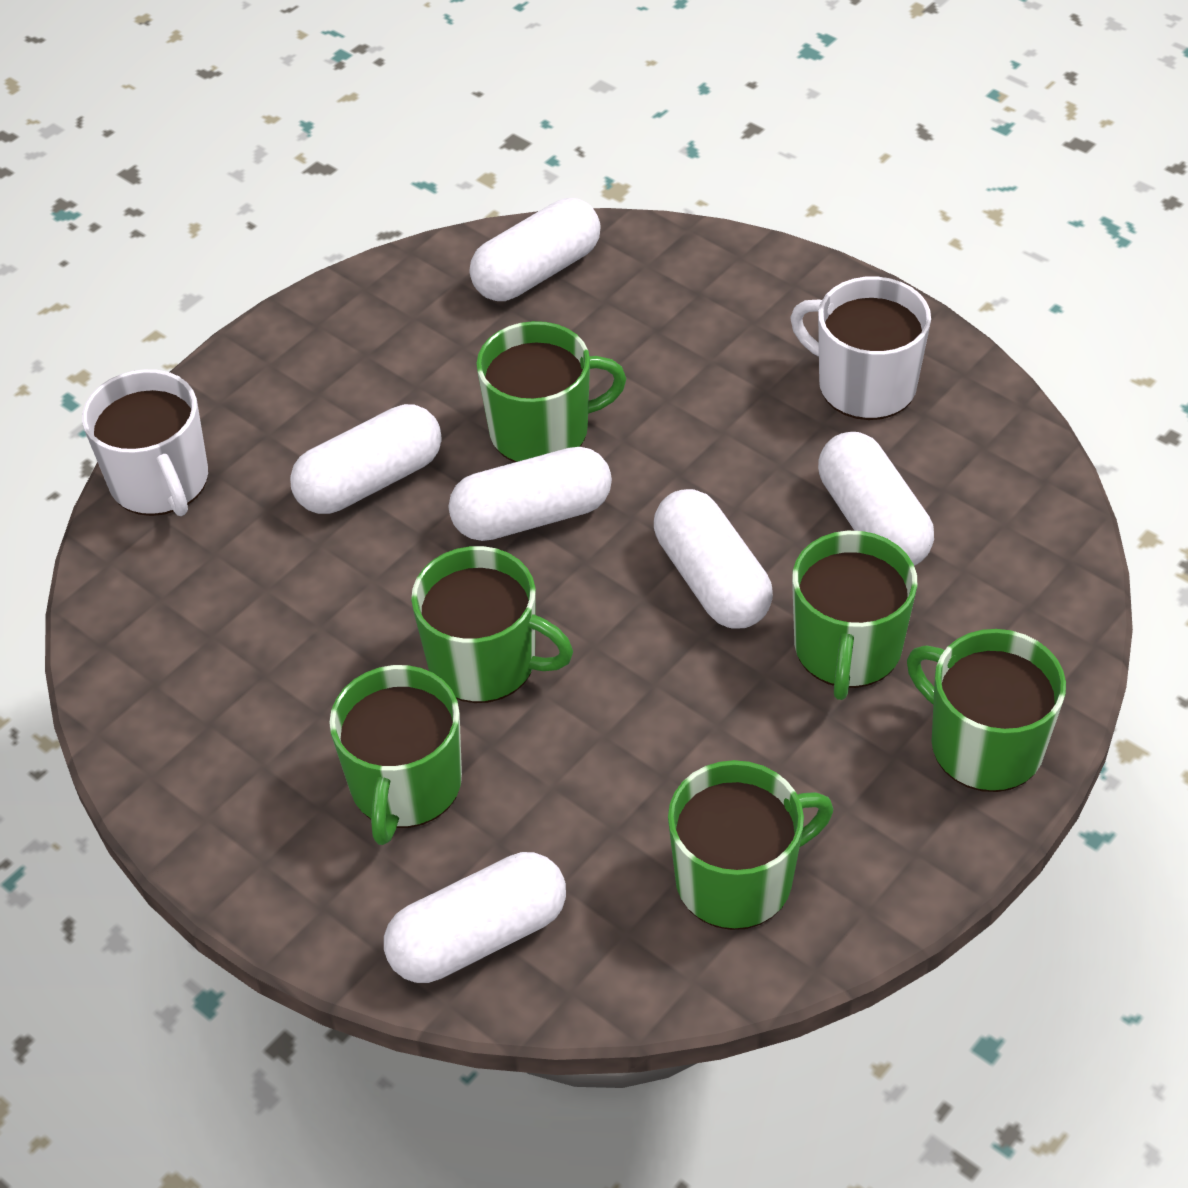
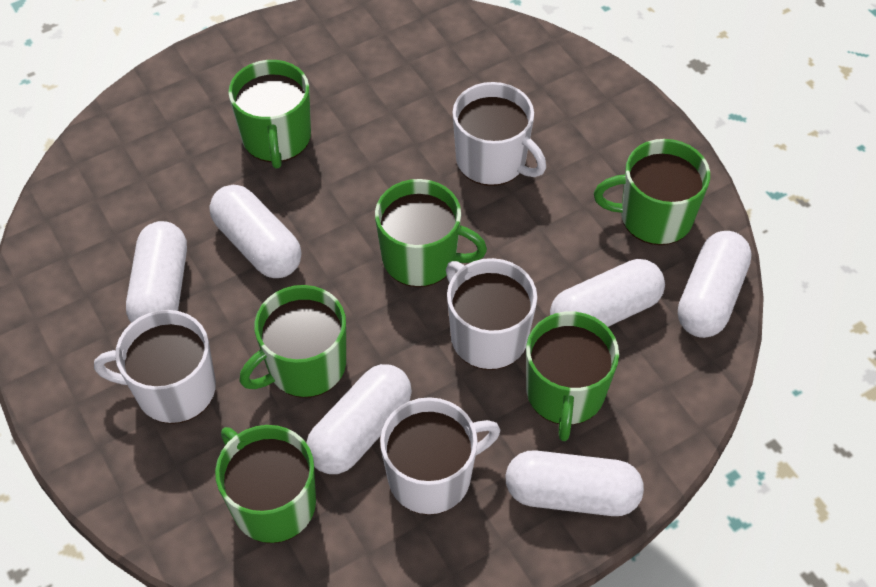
white mug: 2 -> 4

